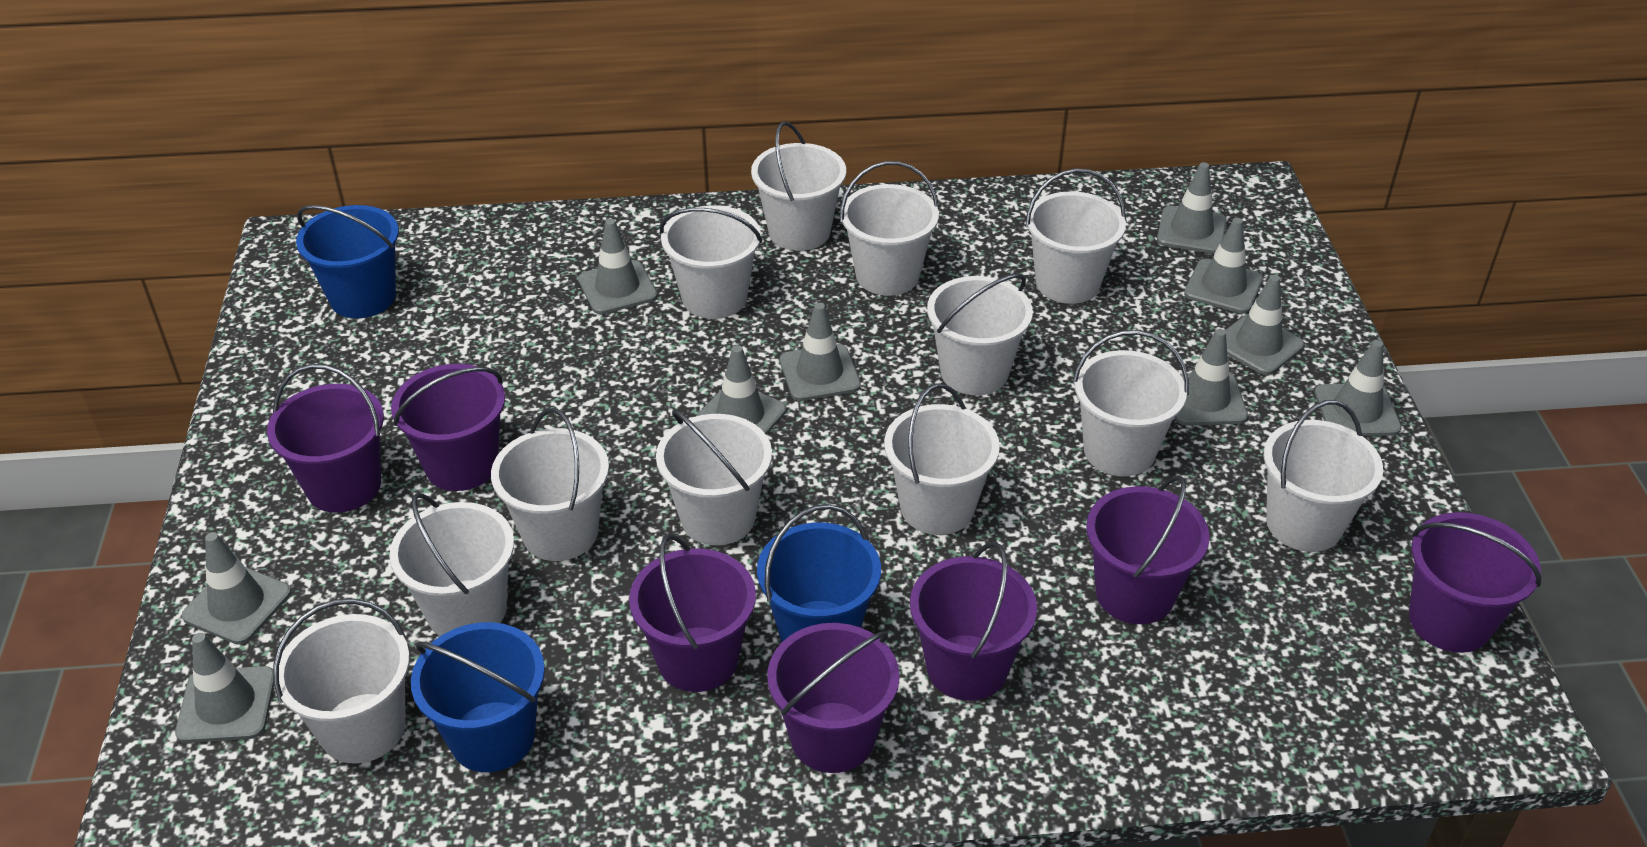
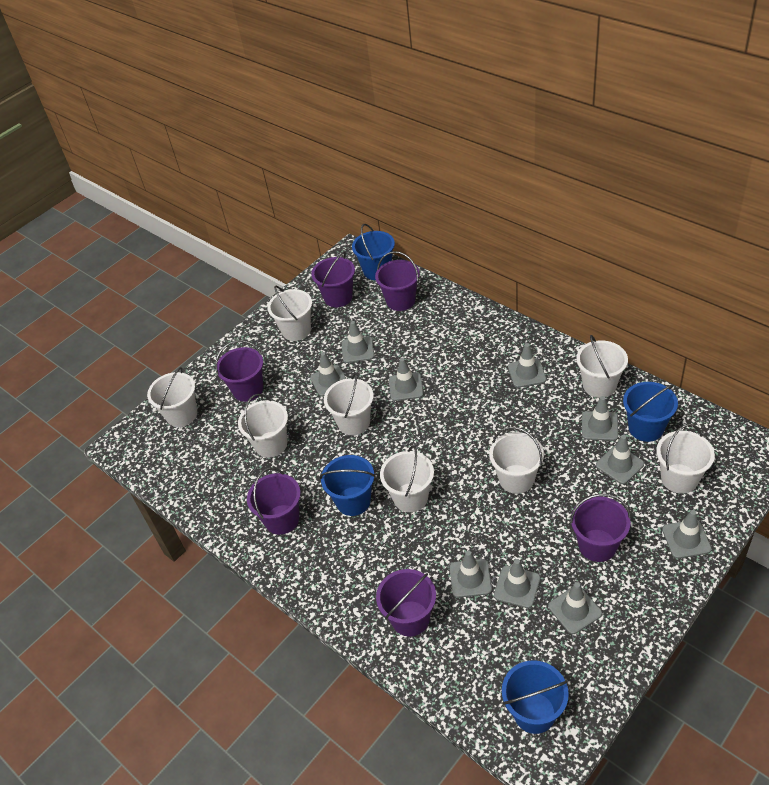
blue bucket: 3 -> 4
purple bucket: 7 -> 6
white bucket: 12 -> 8

